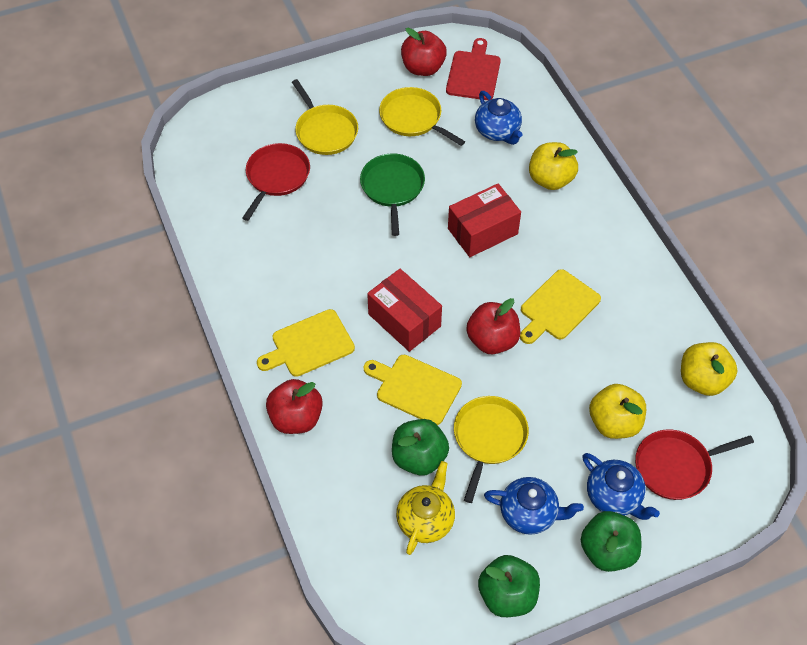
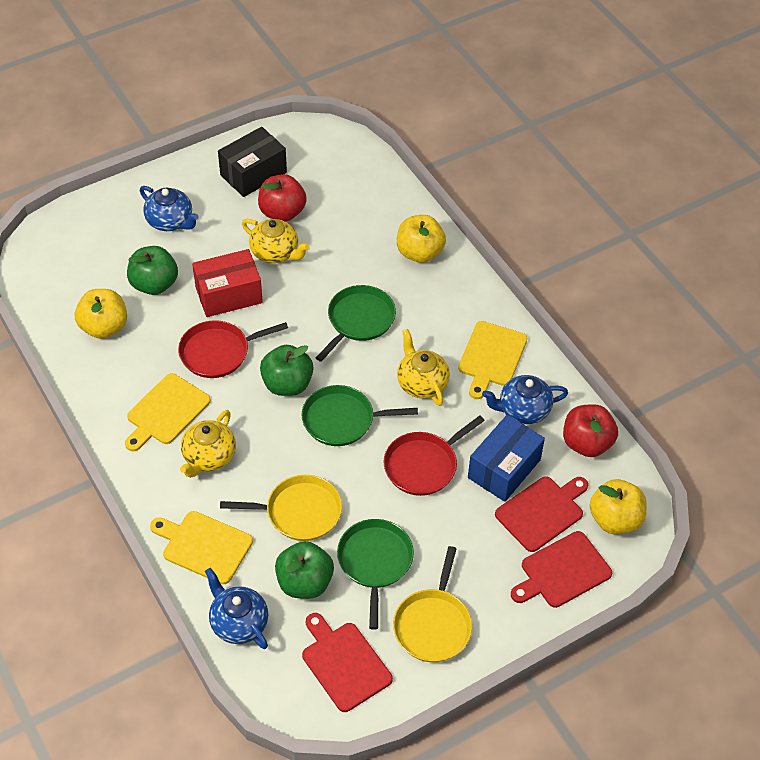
black box: 0 -> 1
blue box: 0 -> 1
green pan: 1 -> 3
red apple: 3 -> 2
red box: 2 -> 1
red cutting board: 1 -> 3
yellow pan: 3 -> 2
yellow teapot: 1 -> 3

